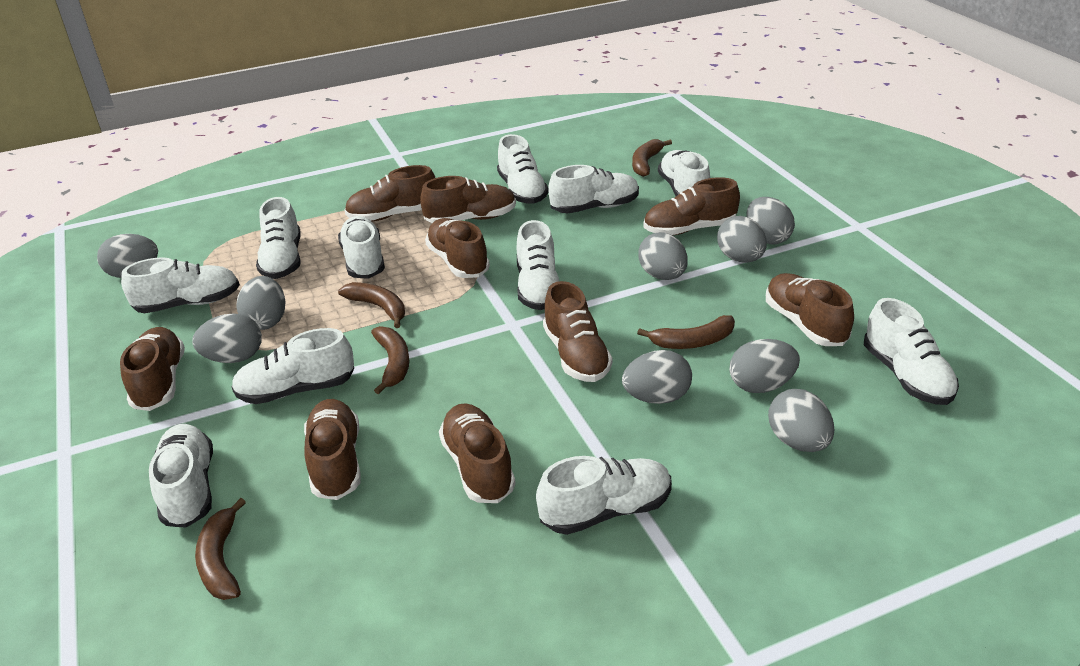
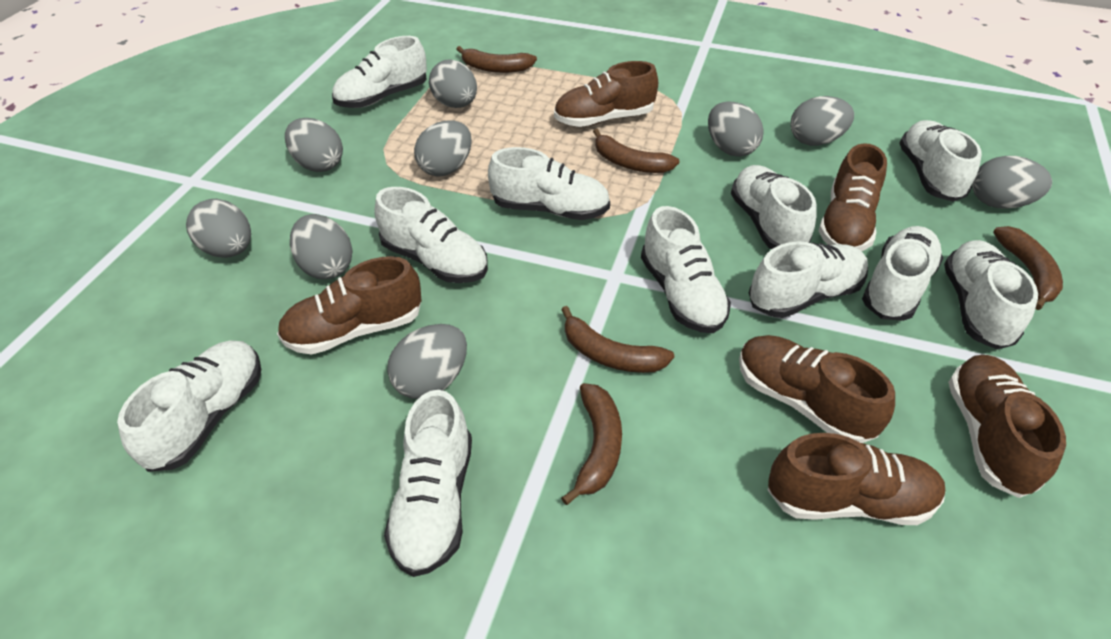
brown shoe: 9 -> 6

